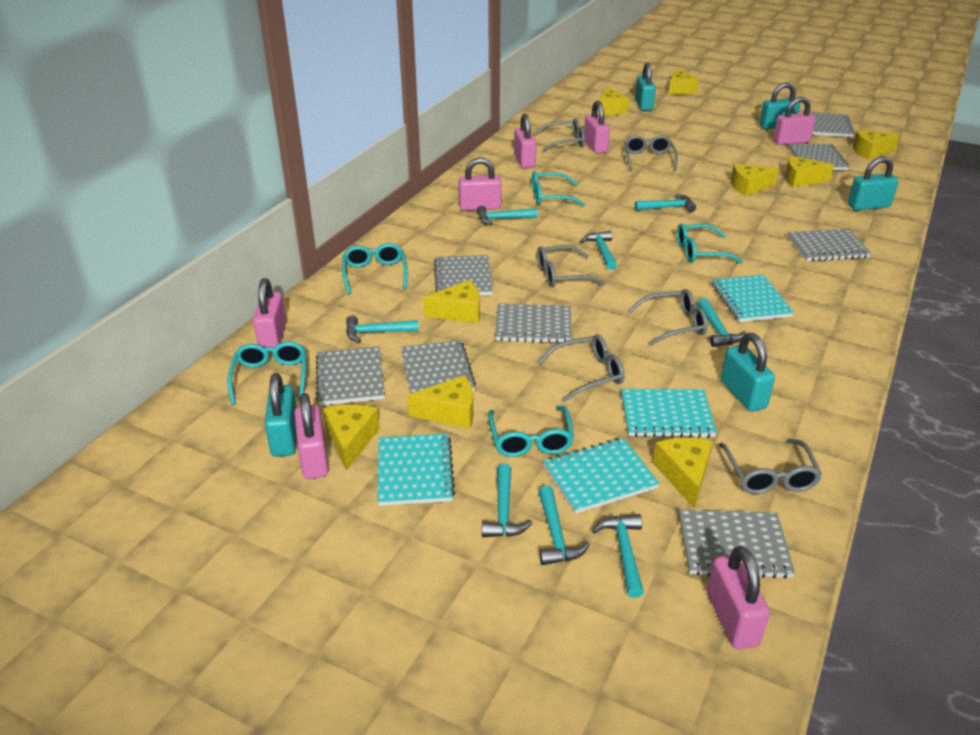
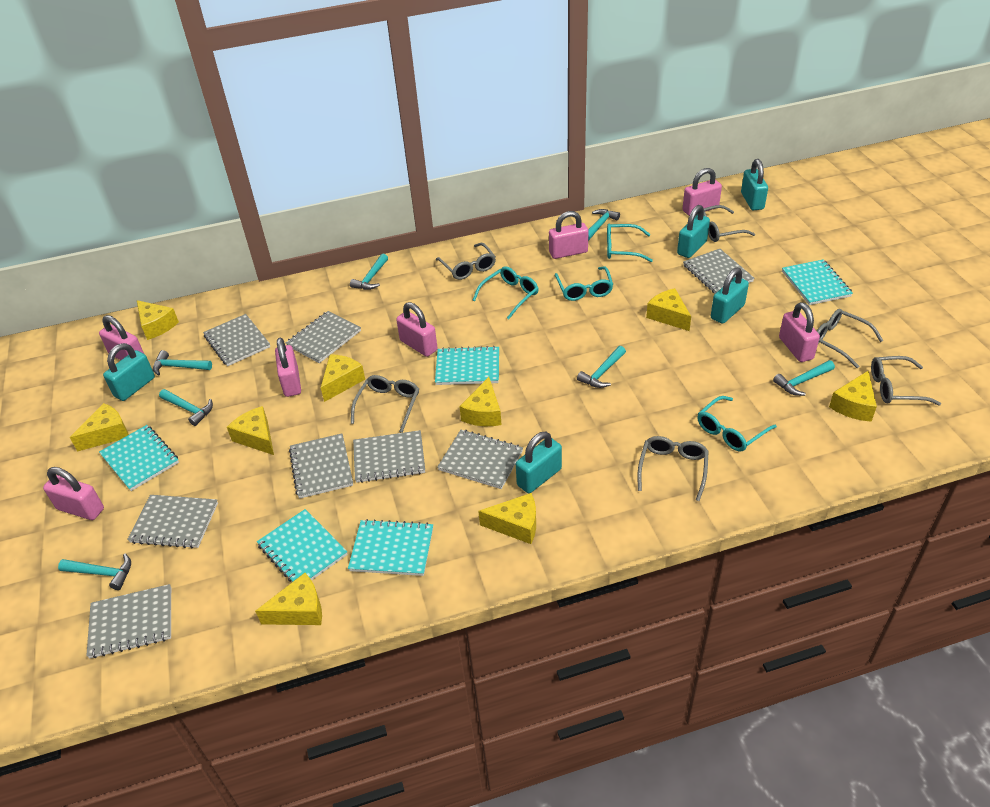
turquoise glasses: 5 -> 4
turquoise hammer: 8 -> 7
turquoise notebook: 4 -> 5

